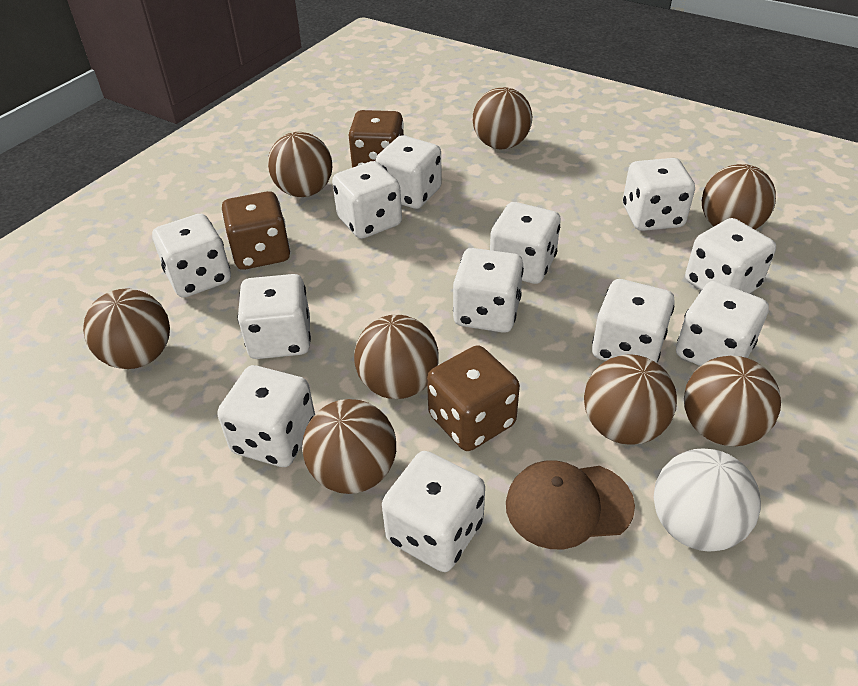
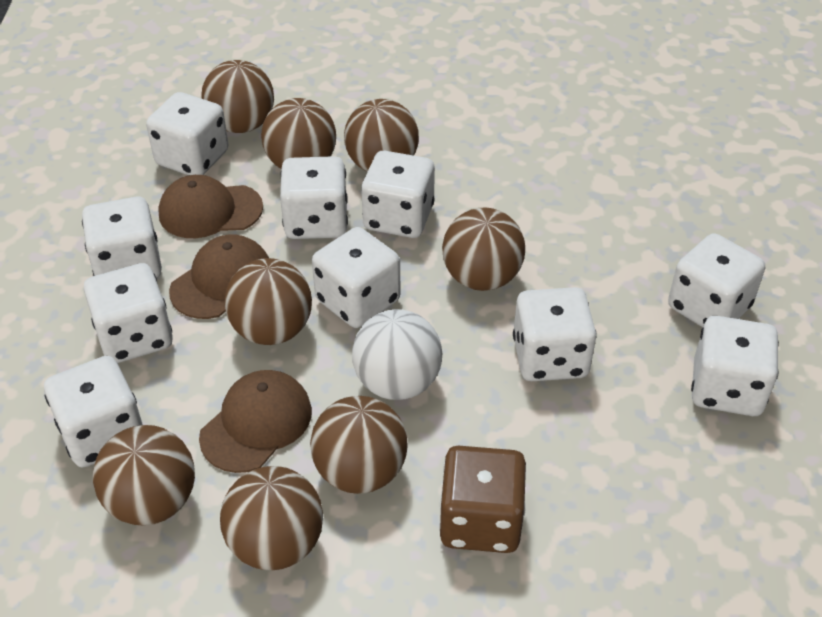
brown cap: 1 -> 3
brown dice: 3 -> 1
white dice: 12 -> 10

